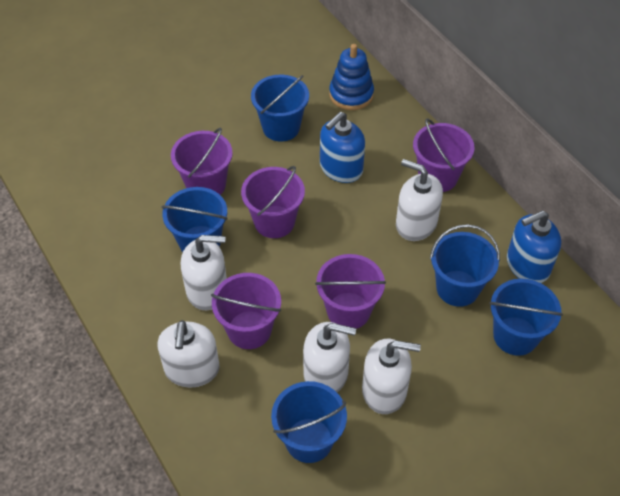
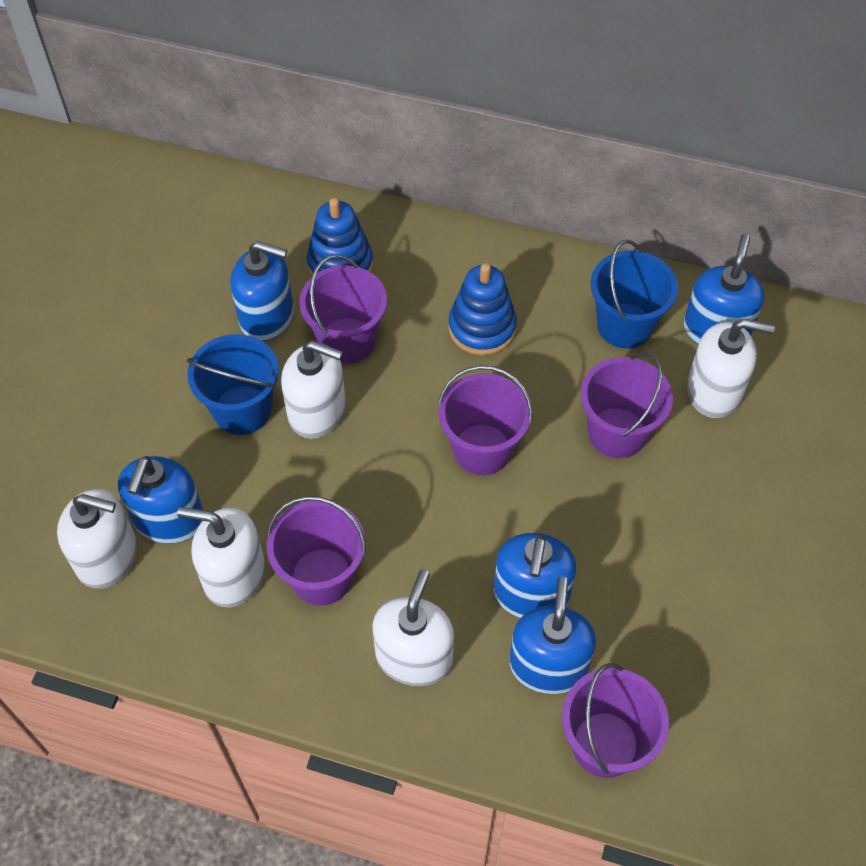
blue bucket: 5 -> 2
blue soap dispenser: 2 -> 5
blue stacking toy: 1 -> 2

